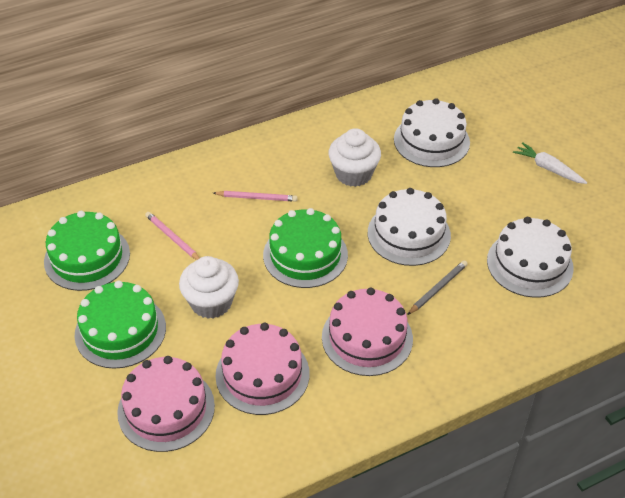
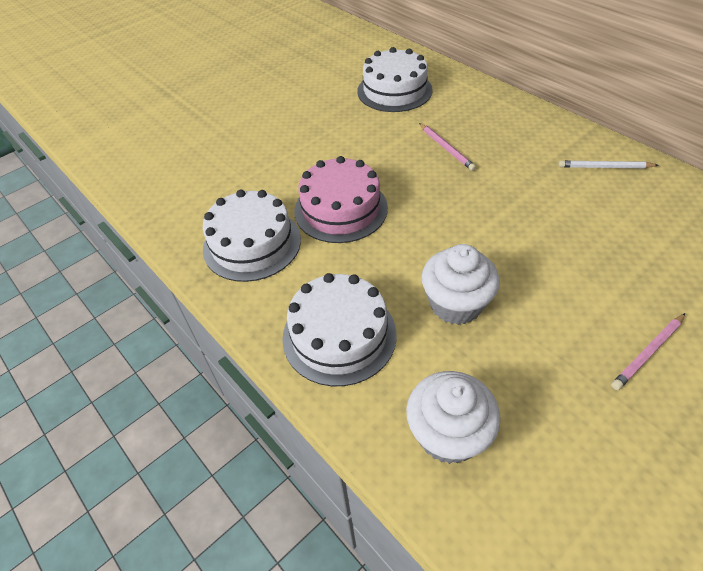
green cake: 3 -> 0
grey pencil: 1 -> 0
pink cake: 3 -> 1
white carrot: 1 -> 0
white pencil: 0 -> 1

